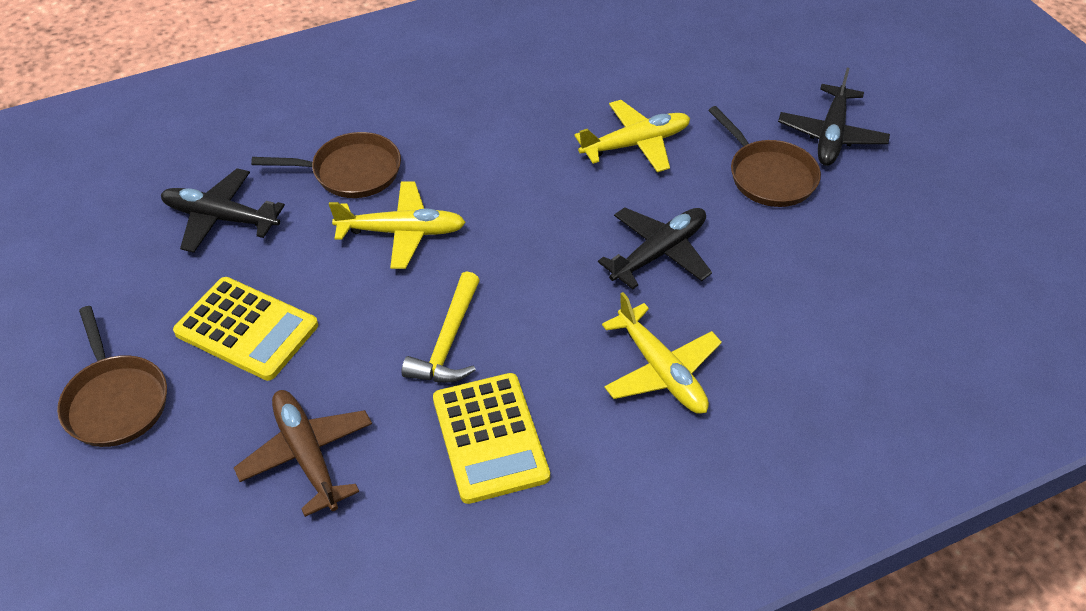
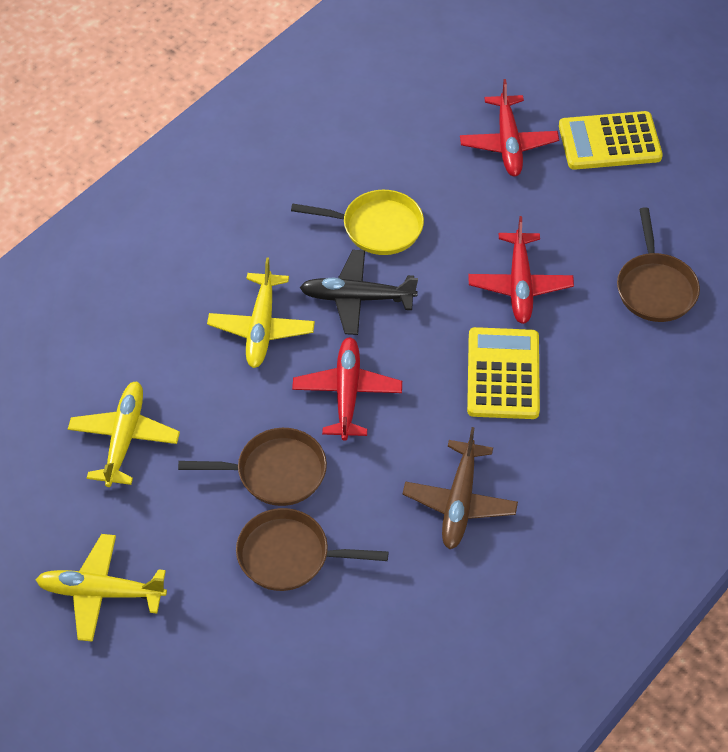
black plane: 3 -> 1
red plane: 0 -> 3
yellow hammer: 1 -> 0
yellow pan: 0 -> 1

